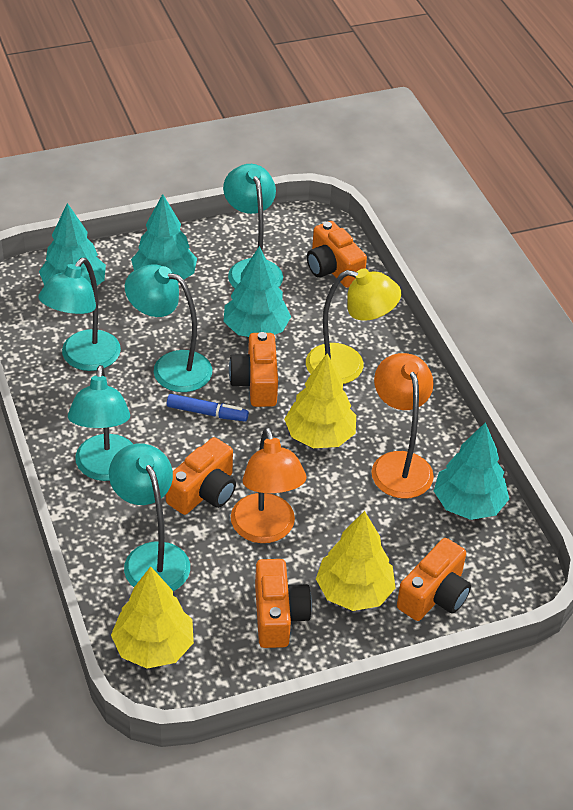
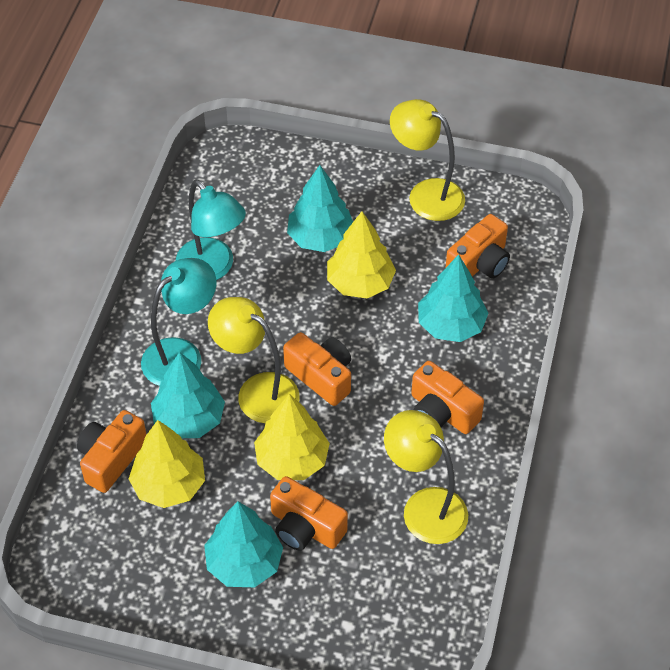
blue marker: 1 -> 0
orange lamp: 2 -> 0
turquoise lamp: 5 -> 2
yellow lamp: 1 -> 3

